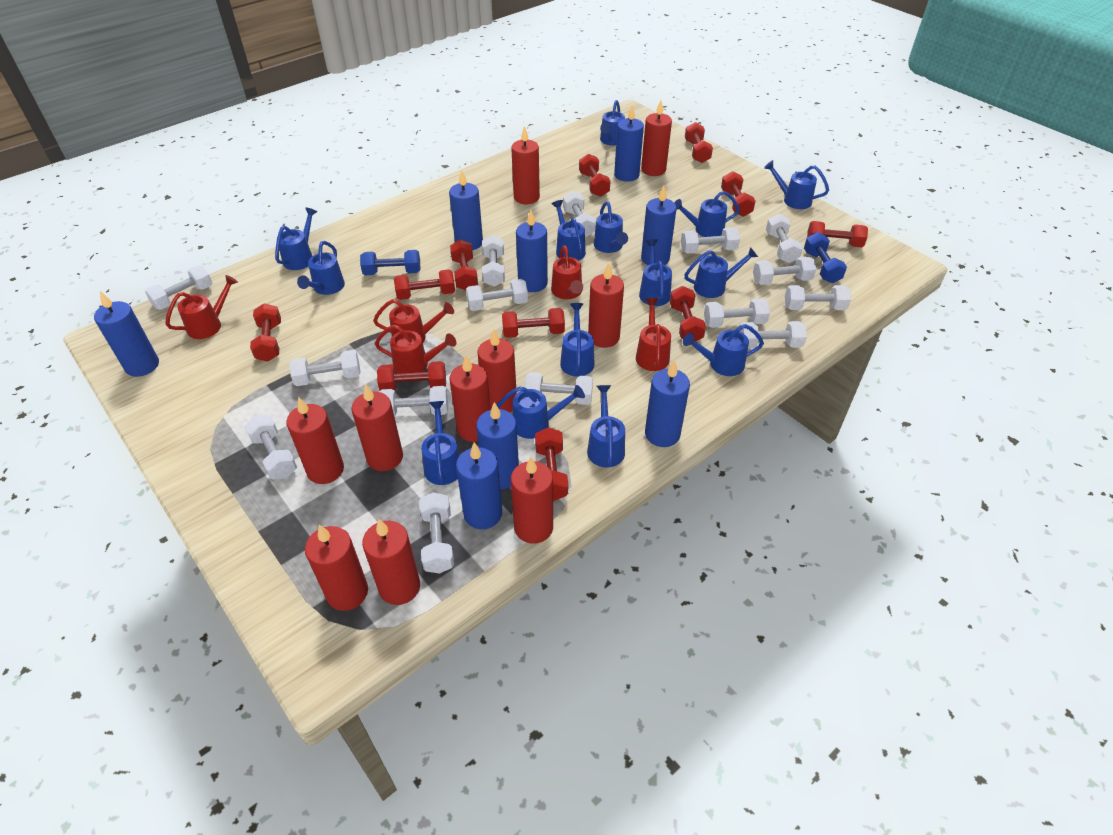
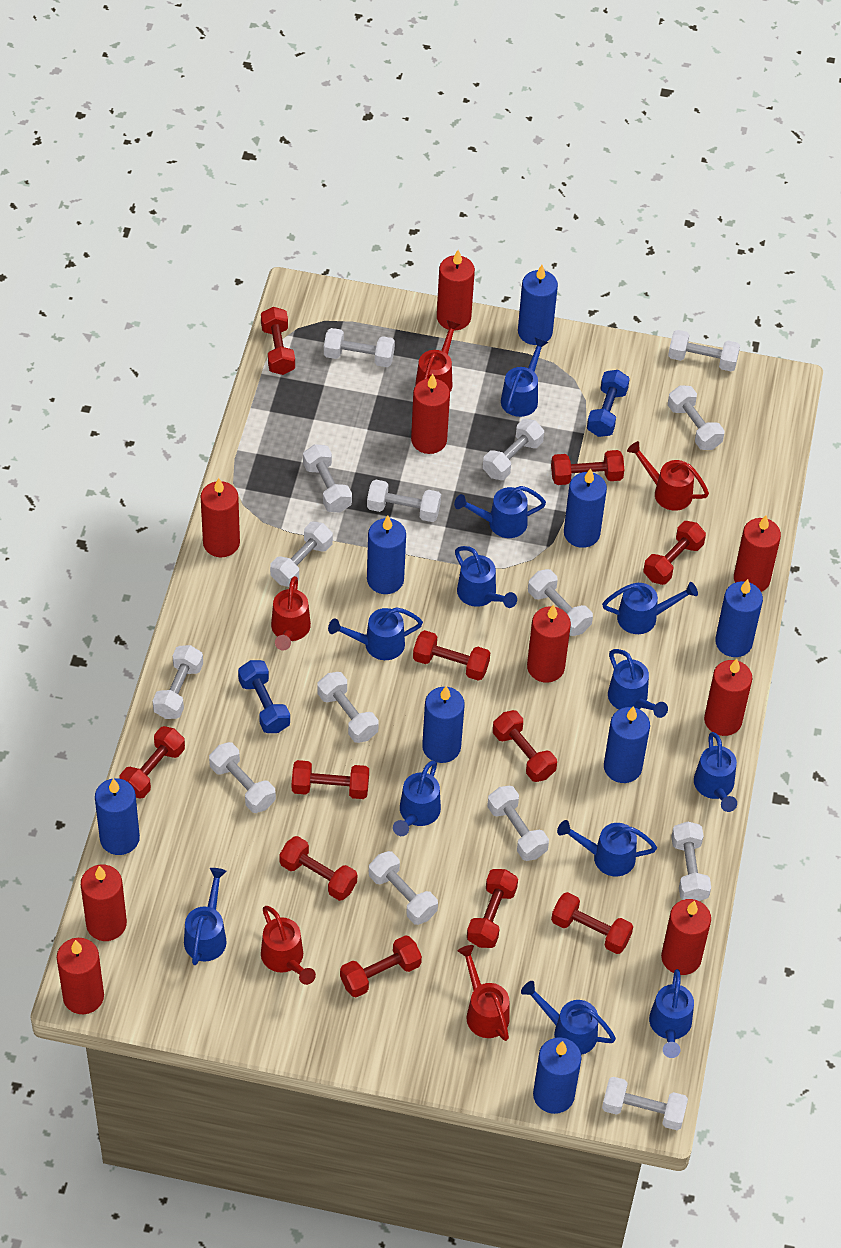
blue watering can: 14 -> 12
red candle: 10 -> 9

